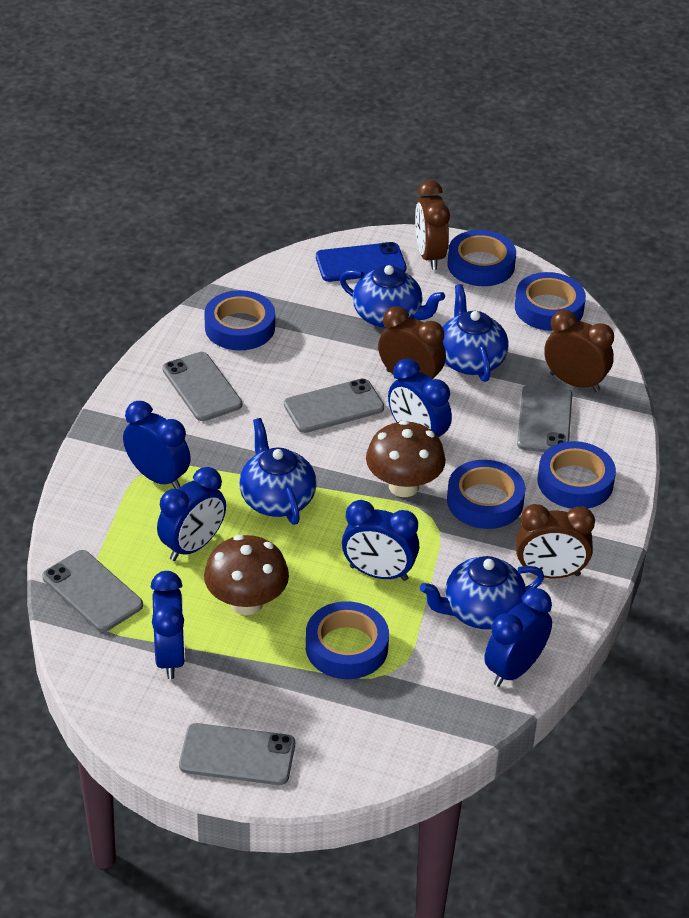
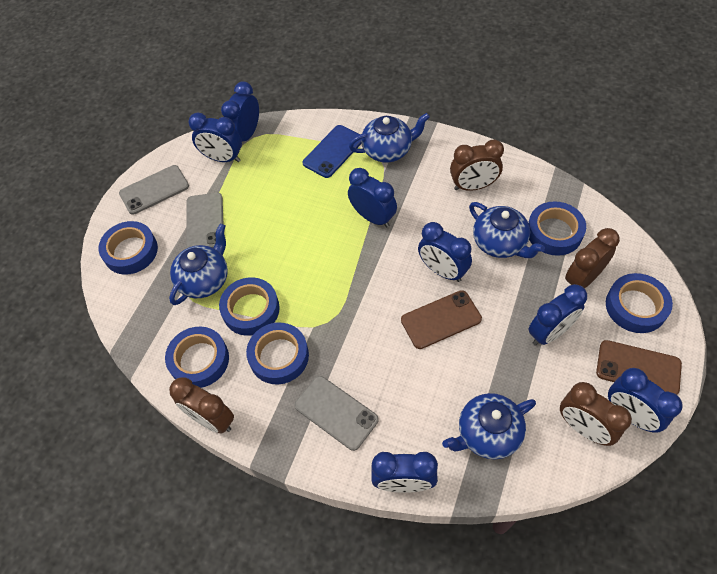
blue clock: 6 -> 7
brown mushroom: 2 -> 0
brown phone: 0 -> 2
grey phone: 5 -> 3

